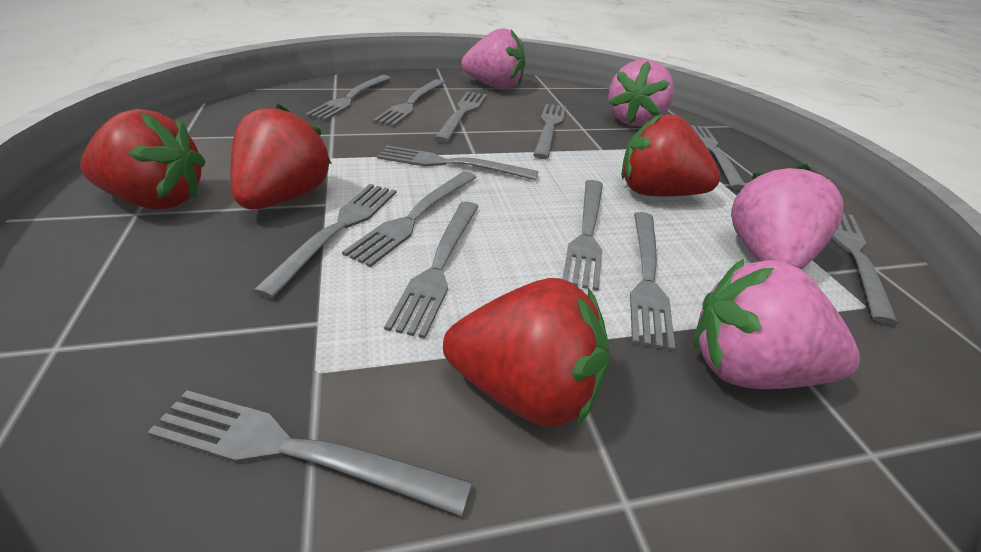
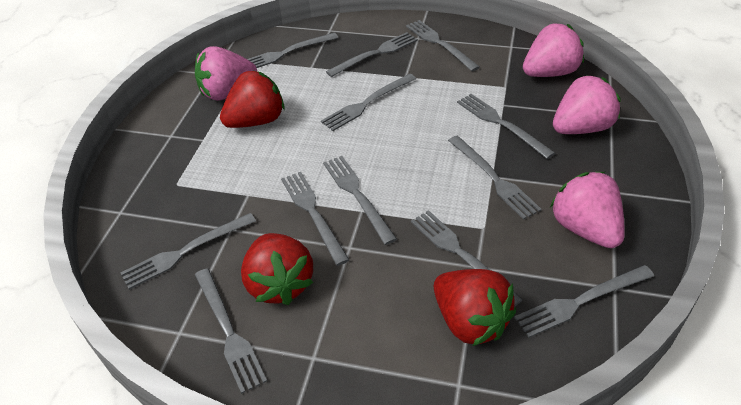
grey fork: 13 -> 12
red strawberry: 4 -> 3

